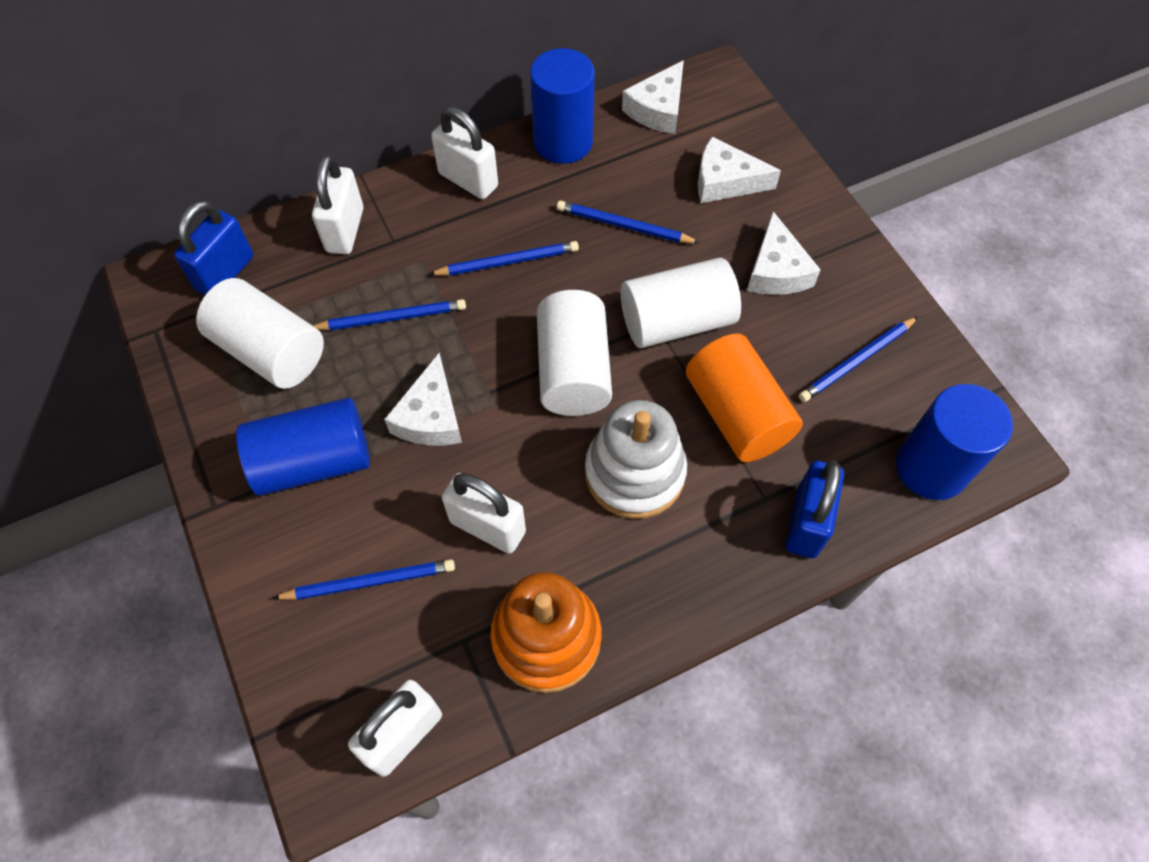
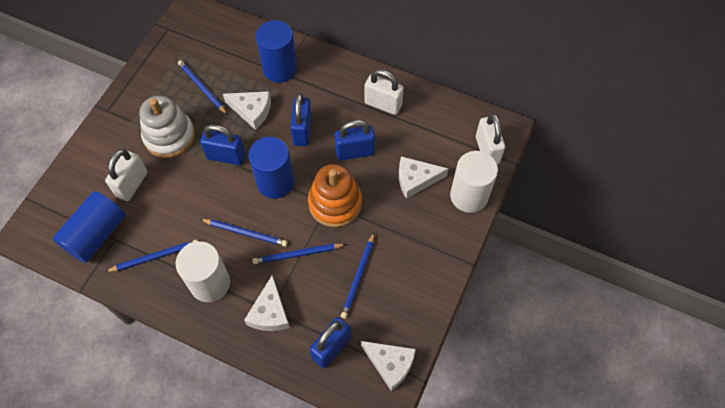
blue padlock: 2 -> 4
orange cylinder: 1 -> 0
white cylinder: 3 -> 2
white padlock: 4 -> 3

